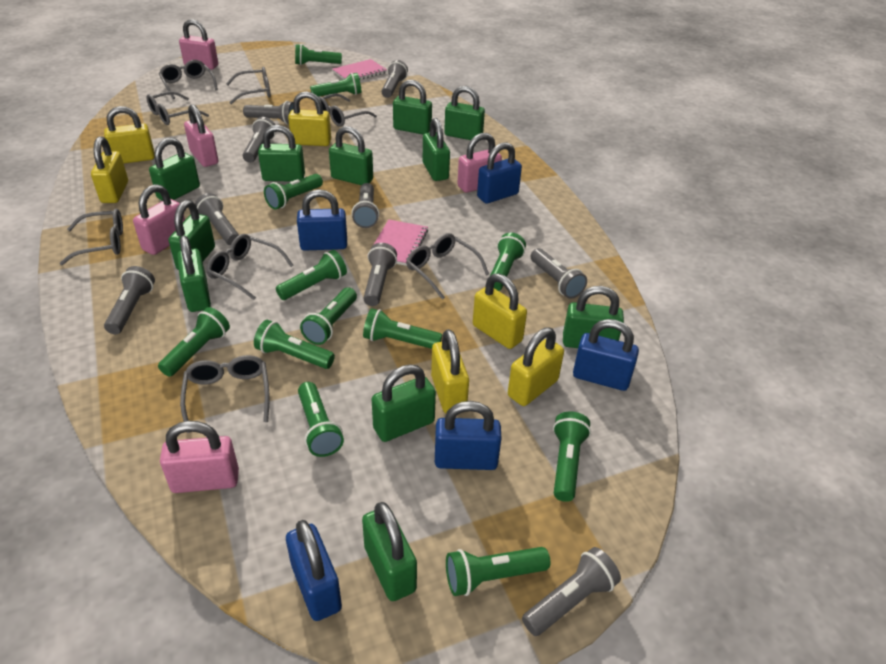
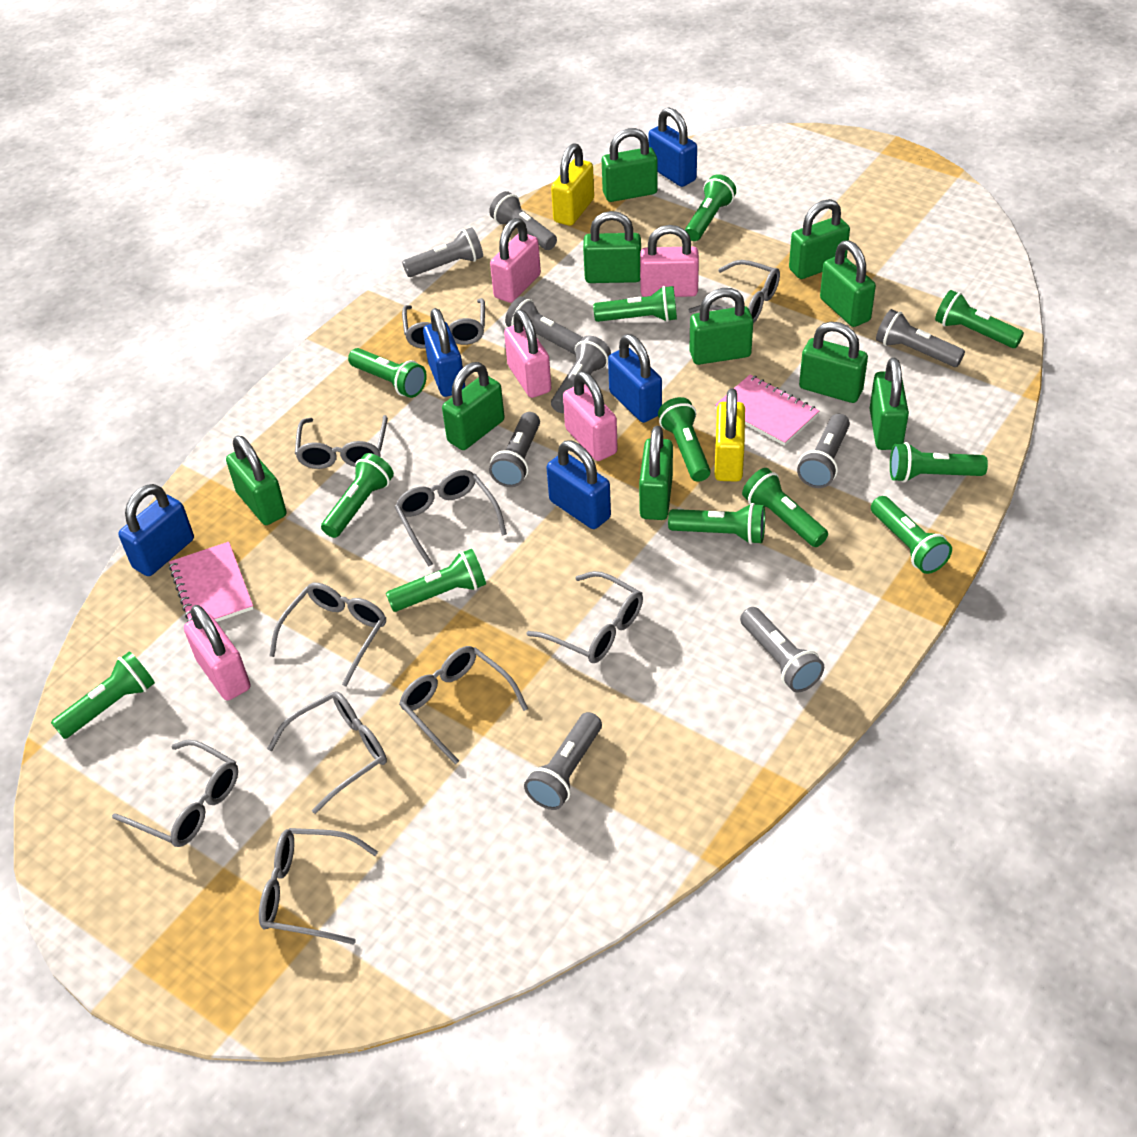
green padlock: 11 -> 10
grey glasses: 8 -> 10
yellow padlock: 6 -> 2

